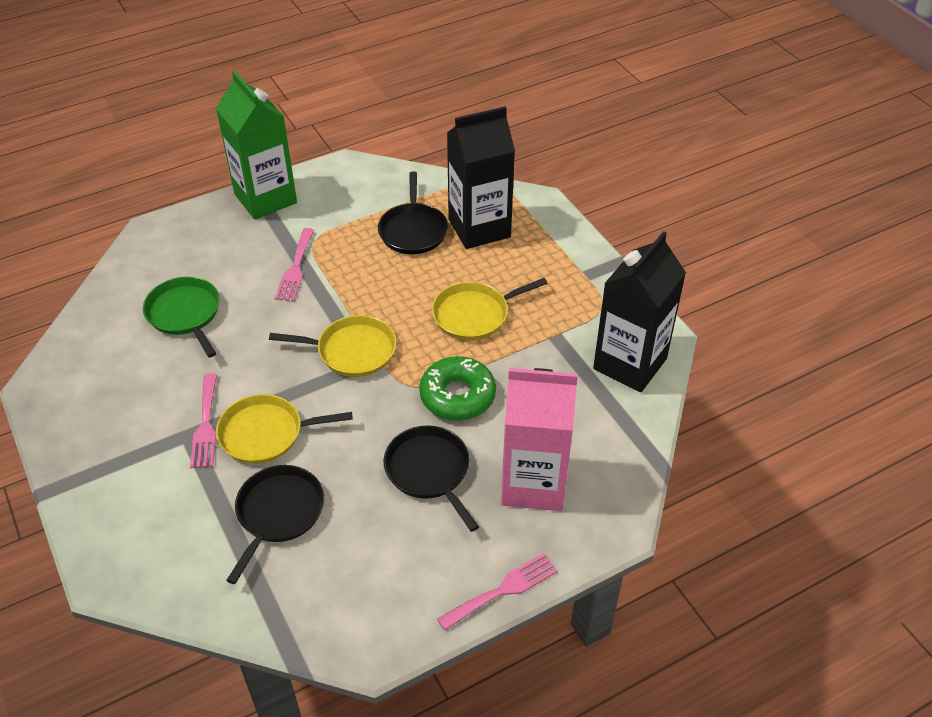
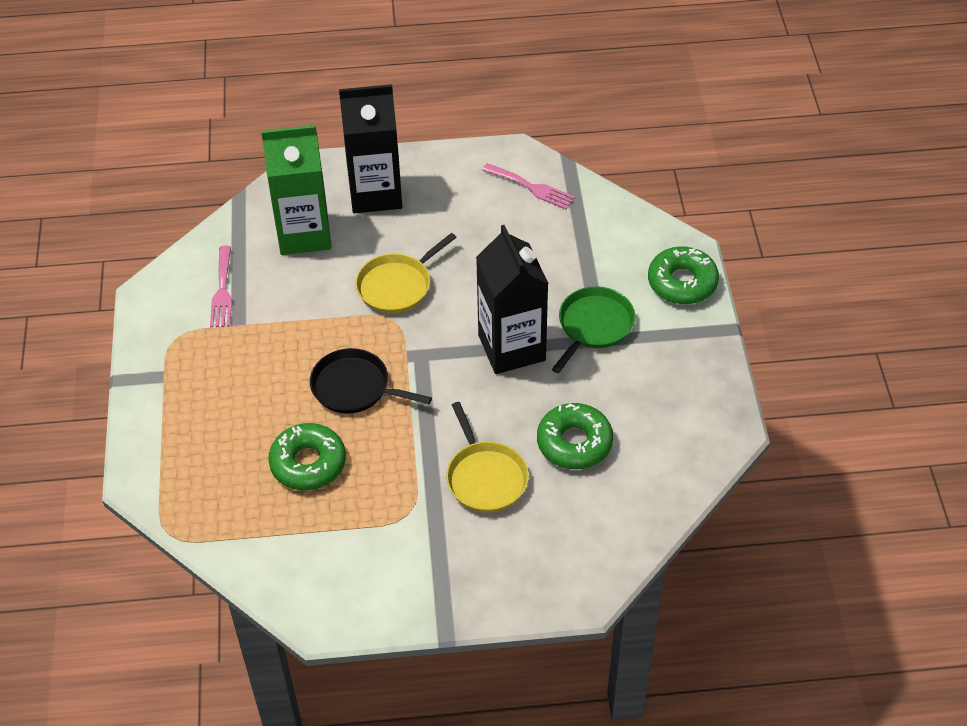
black pan: 3 -> 1
green donut: 1 -> 3
pink carton: 1 -> 0
pink fork: 3 -> 2
yellow pan: 3 -> 2

